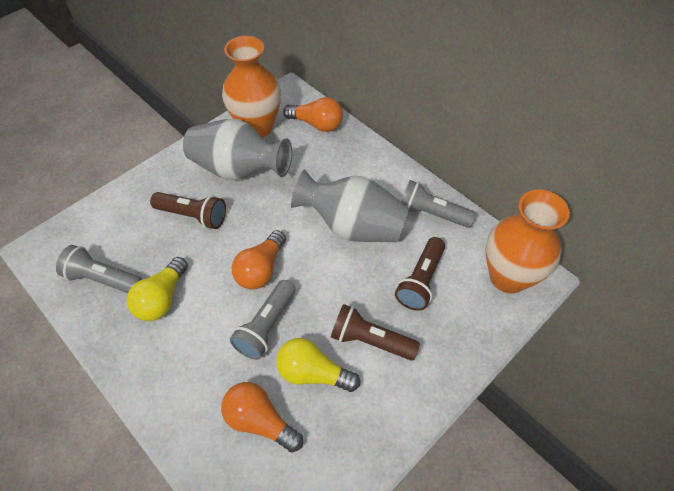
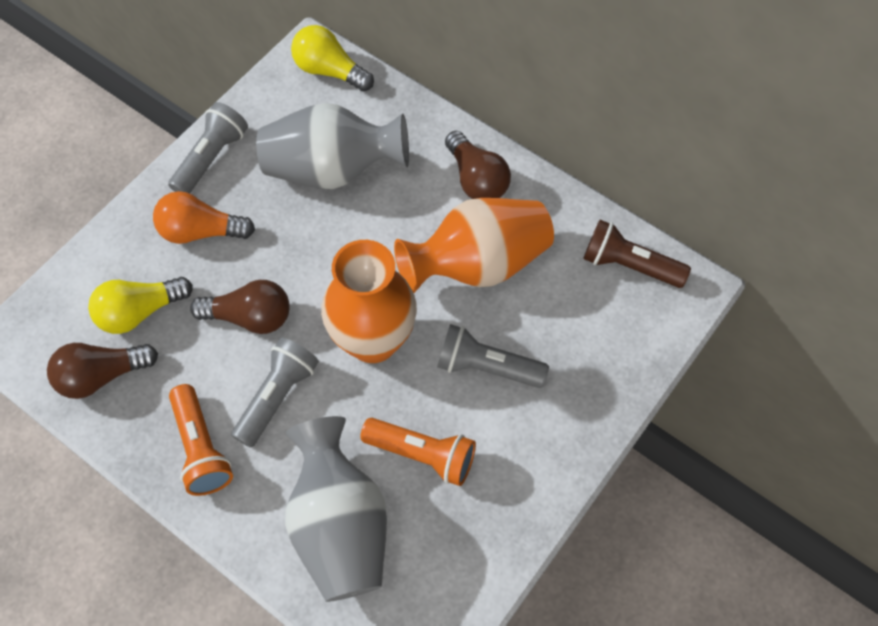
brown flashlight: 3 -> 1
brown light bulb: 0 -> 3
orange flashlight: 0 -> 2
orange light bulb: 3 -> 1

